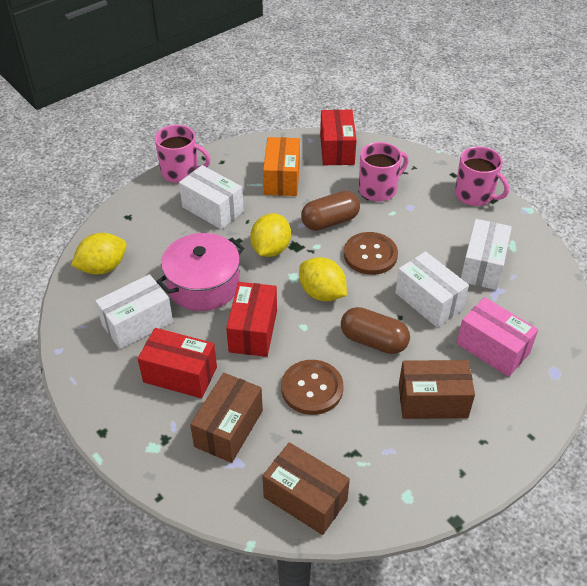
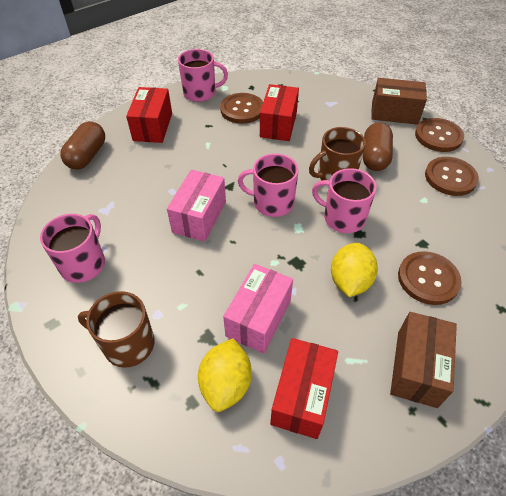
brown box: 3 -> 2
brown button: 2 -> 4
brown mug: 0 -> 2
orange box: 1 -> 0
pink box: 1 -> 2
pink mug: 3 -> 4
pink pot: 1 -> 0
white box: 4 -> 0
yellow lemon: 3 -> 2

